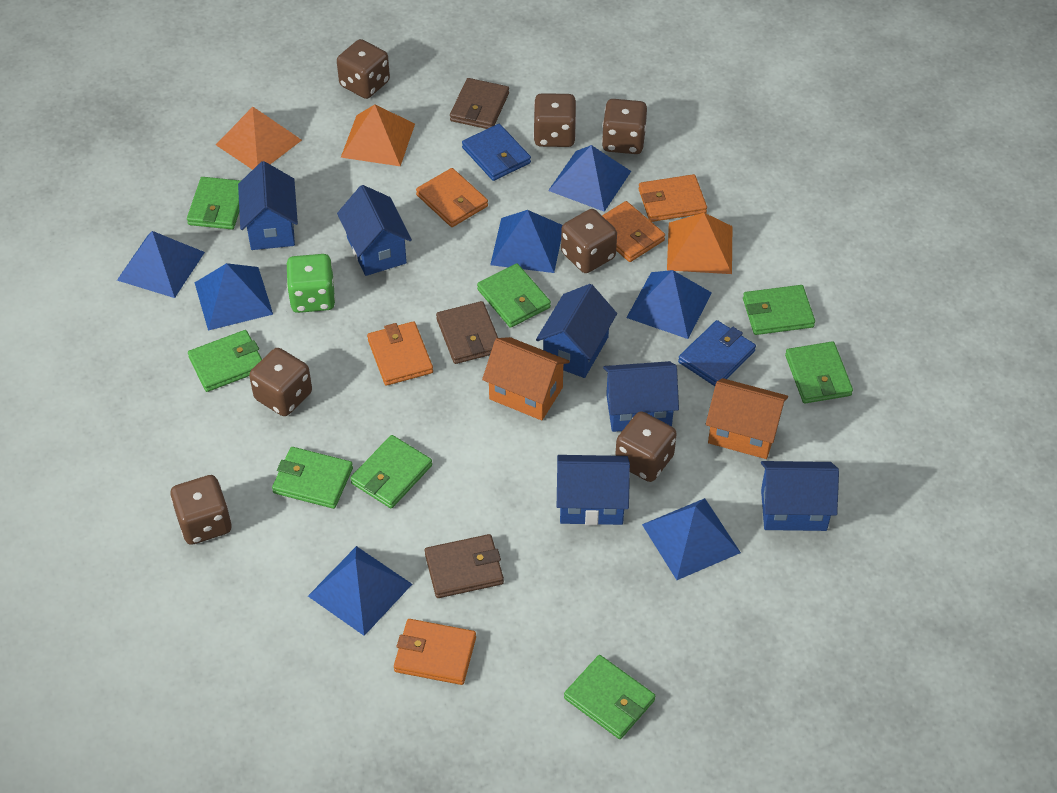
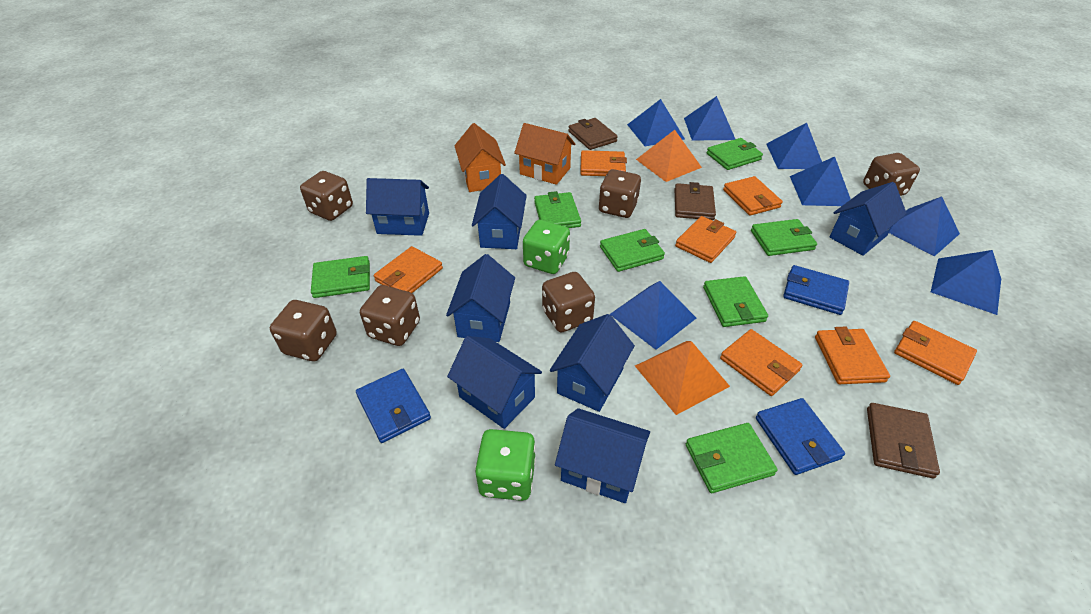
blue house: 6 -> 7
blue wallet: 2 -> 3
brown dice: 7 -> 6
green dice: 1 -> 2
green wallet: 8 -> 7
orange pyramid: 3 -> 2
orange wallet: 5 -> 7

